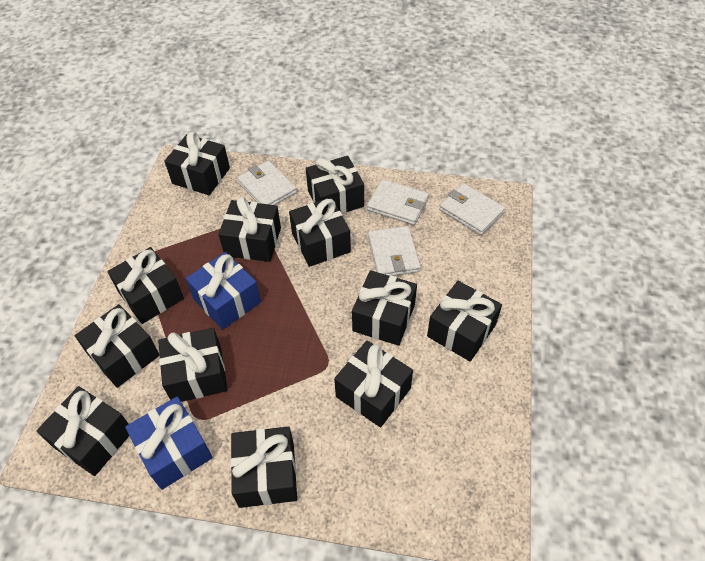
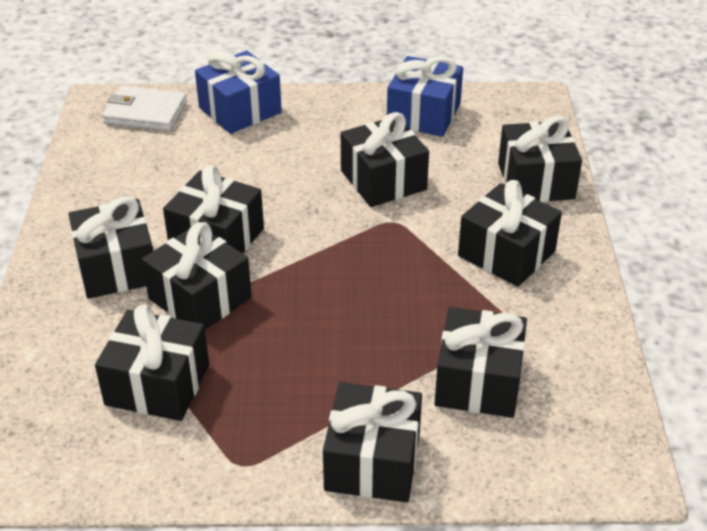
black gift: 12 -> 9
white wallet: 4 -> 1

